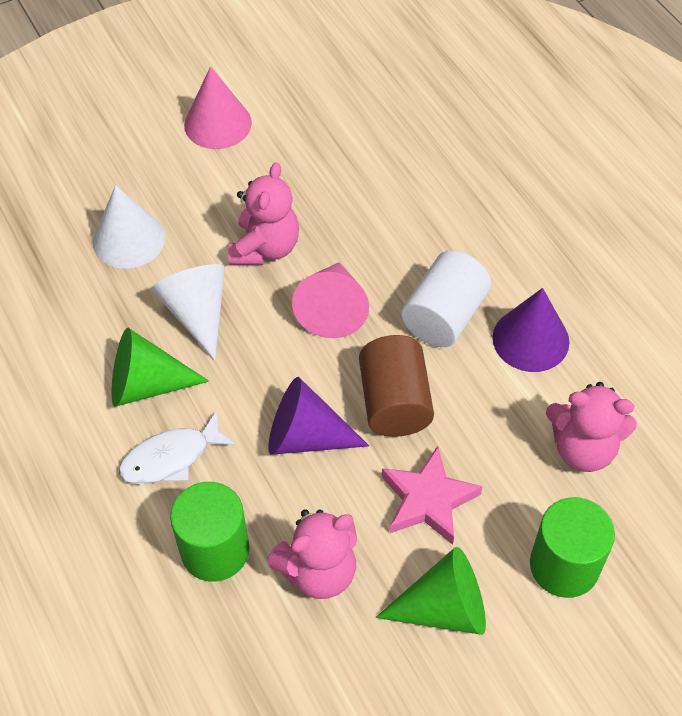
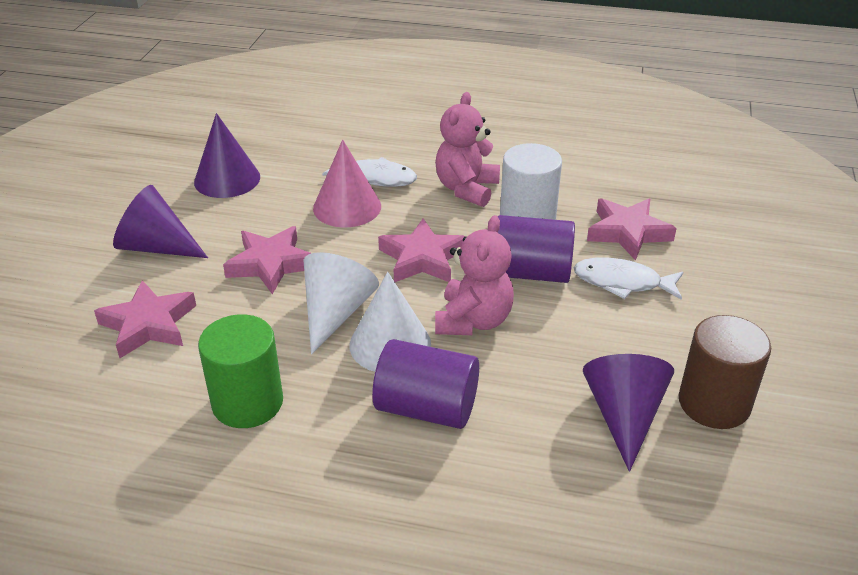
green cone: 2 -> 0
green cylinder: 2 -> 1
pink cone: 2 -> 1
pink star: 1 -> 4
pink teddy bear: 3 -> 2
purple cone: 2 -> 3
purple cylinder: 0 -> 2
white fish: 1 -> 2

